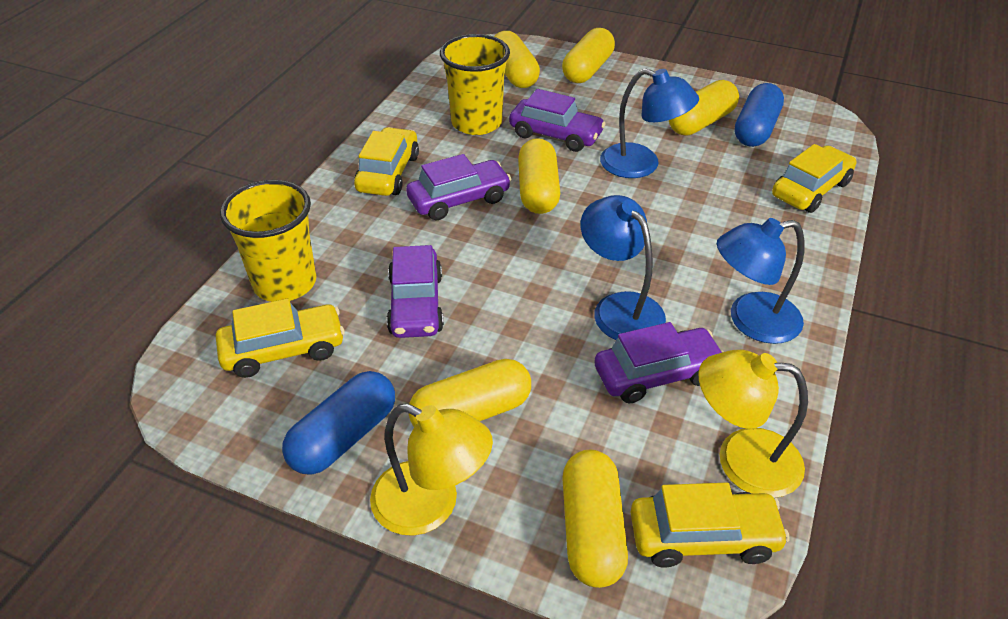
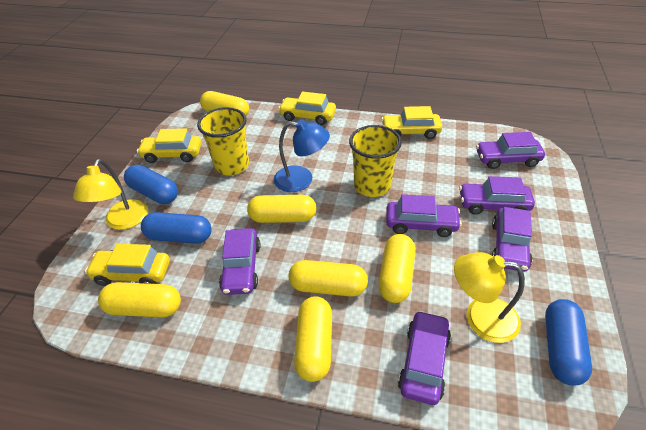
blue capsule: 2 -> 3
blue lamp: 3 -> 1
purple car: 4 -> 6

